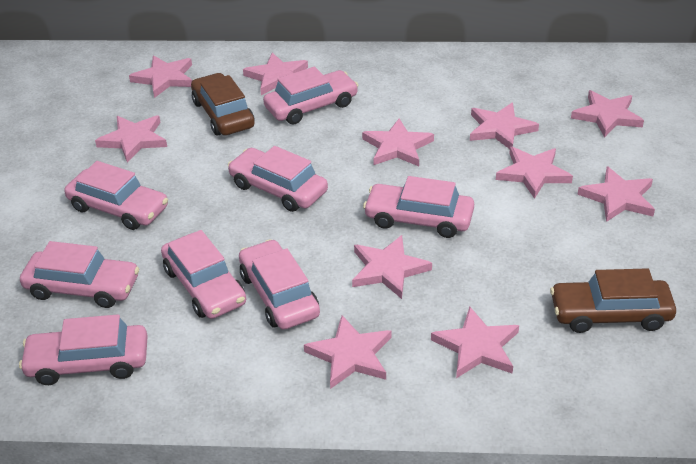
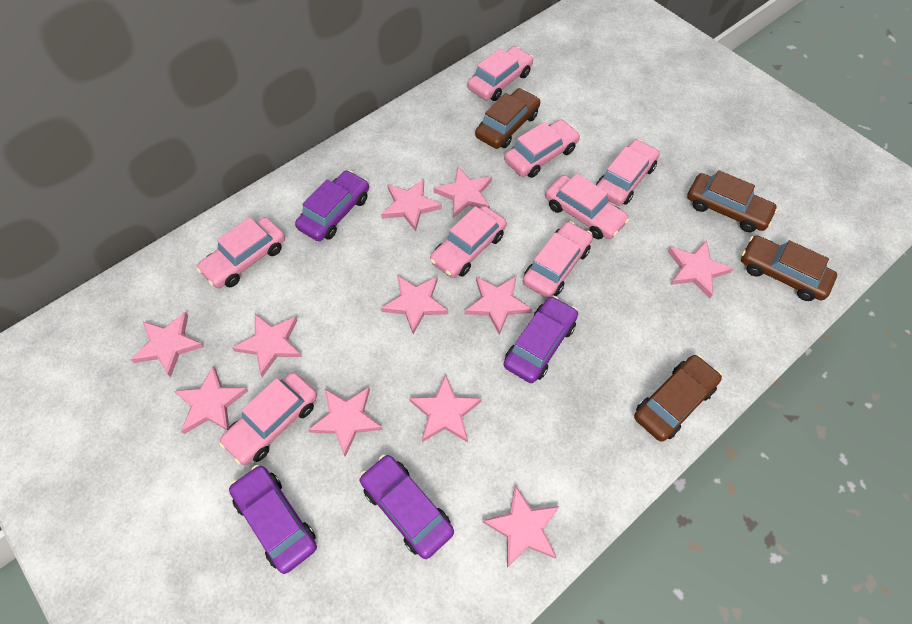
brown car: 2 -> 4
purple car: 0 -> 4

